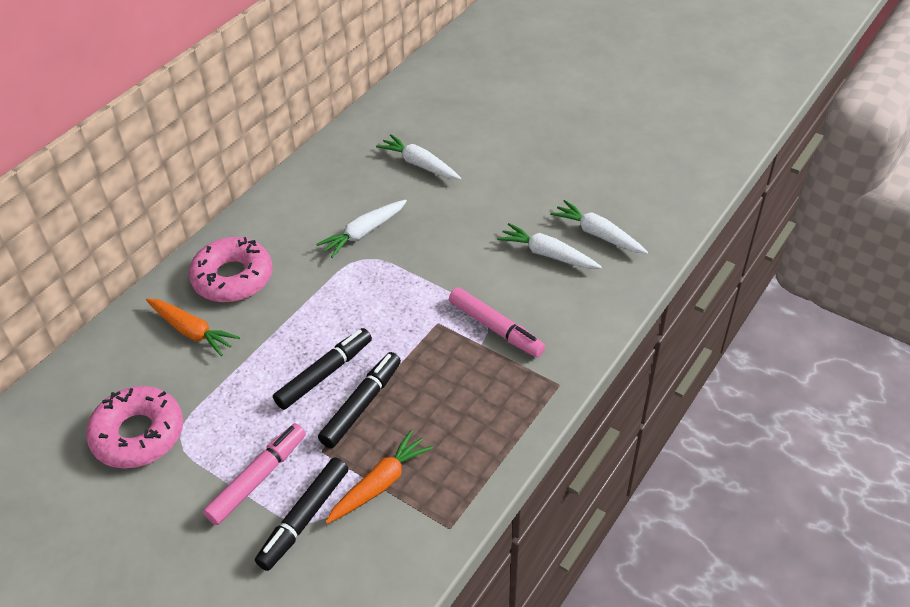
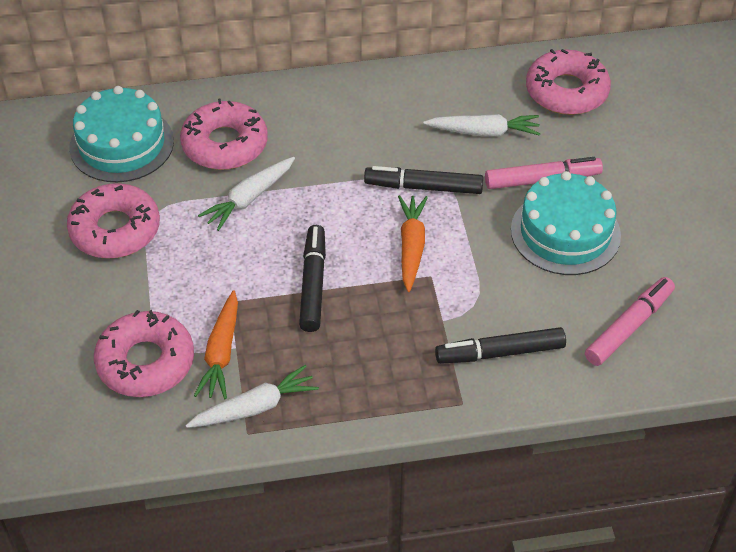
pink donut: 2 -> 4
turquoise cake: 0 -> 2
white carrot: 4 -> 3

